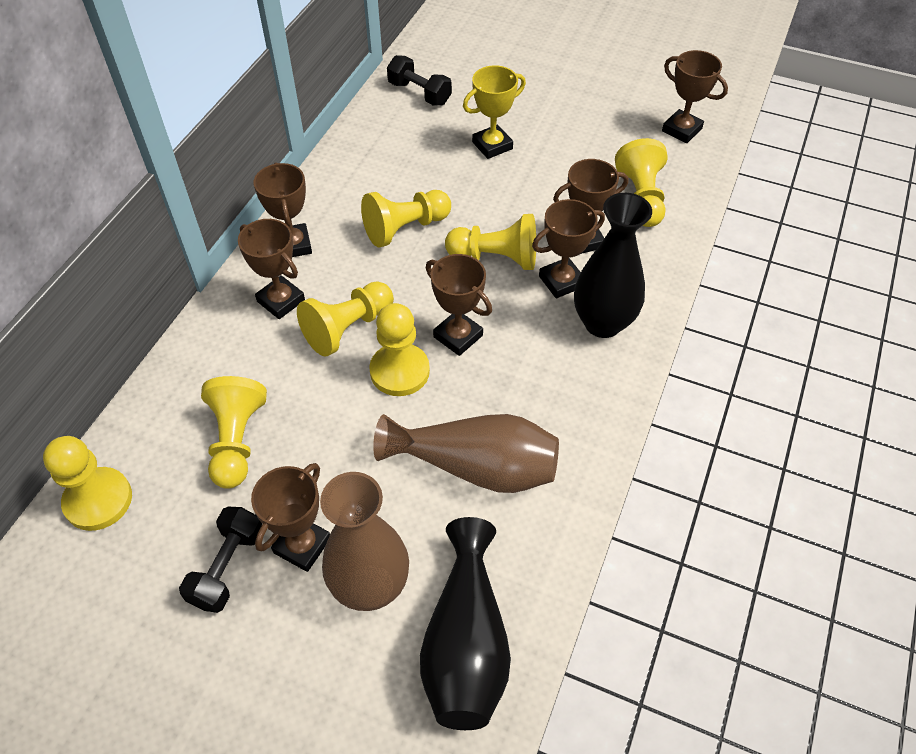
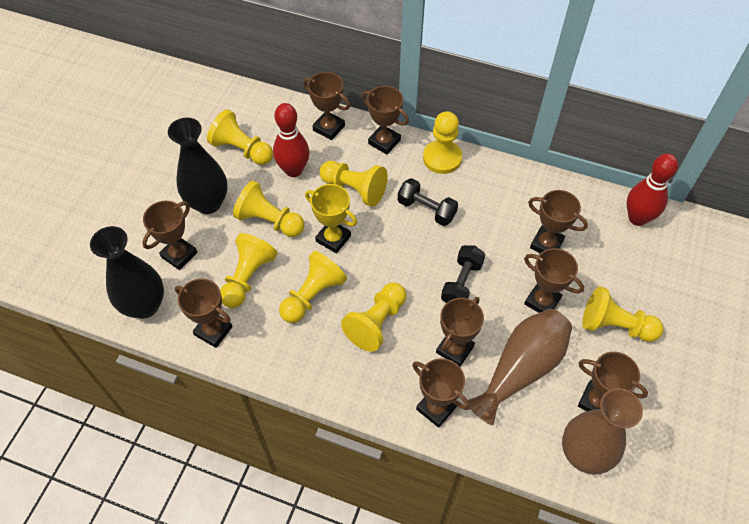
brown trophy: 7 -> 9
red bowling pin: 0 -> 2
yellow pawn: 7 -> 8

